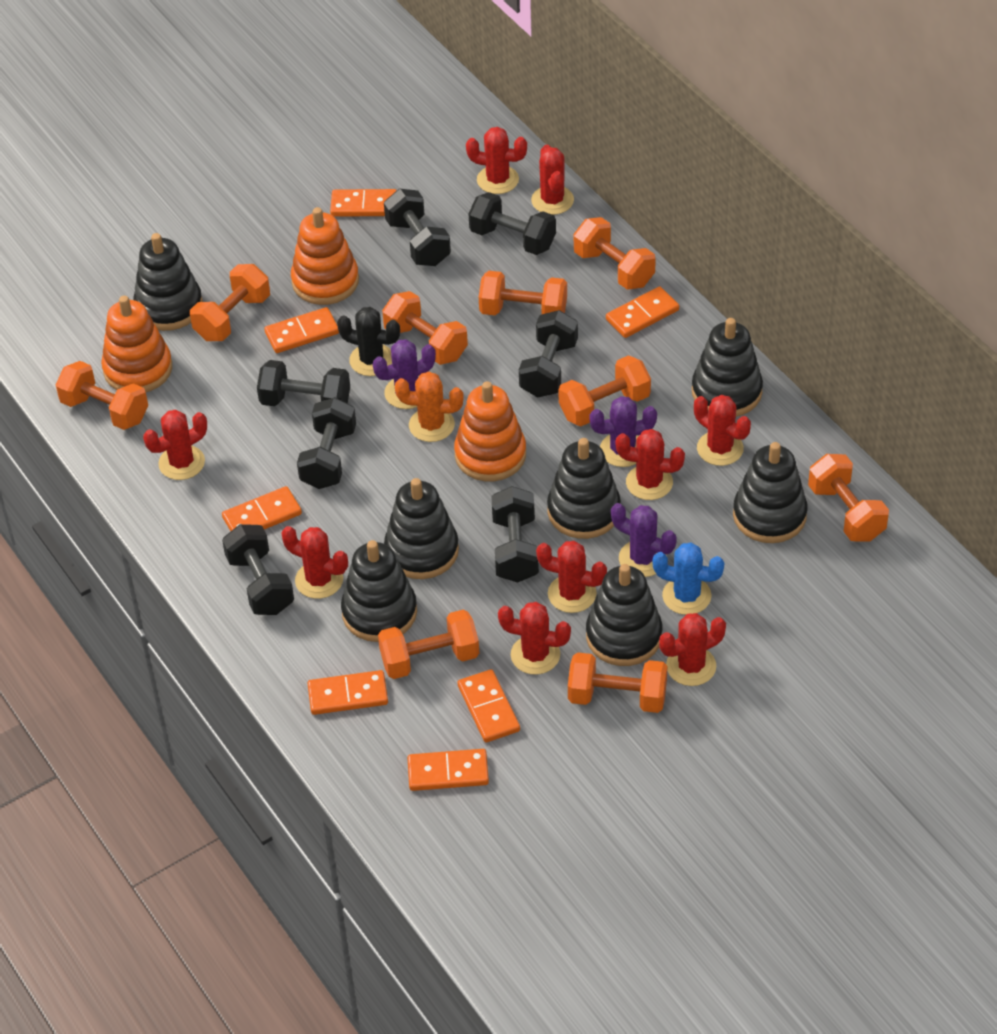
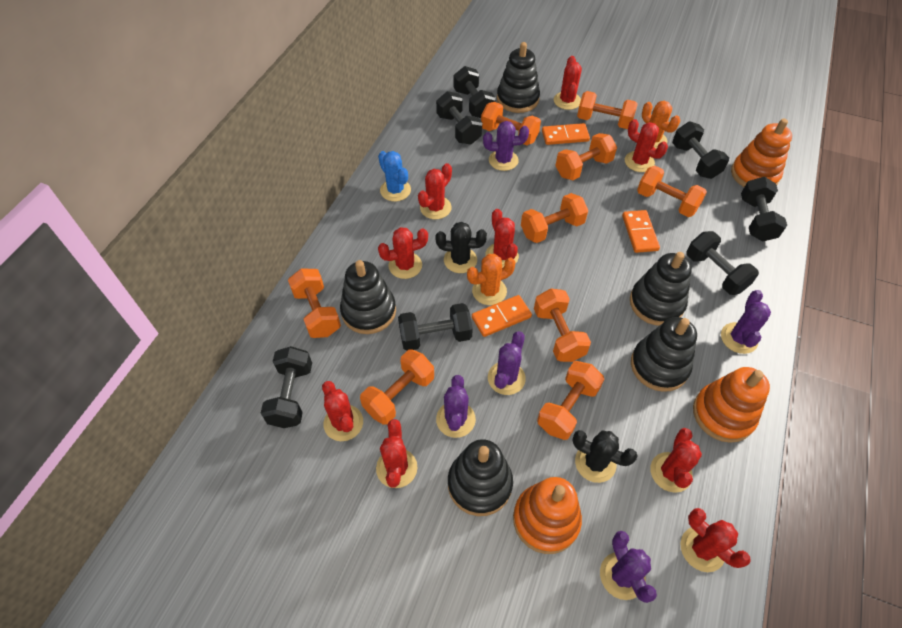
black cactus: 1 -> 2
black stacking toy: 7 -> 5
orange cactus: 1 -> 2
orange domino: 7 -> 3
purple cactus: 3 -> 5

